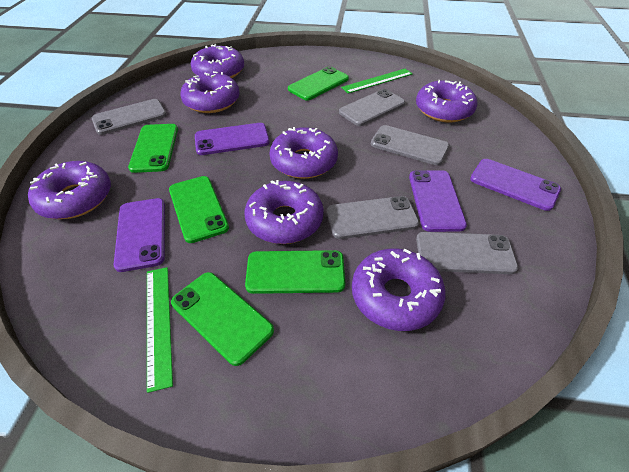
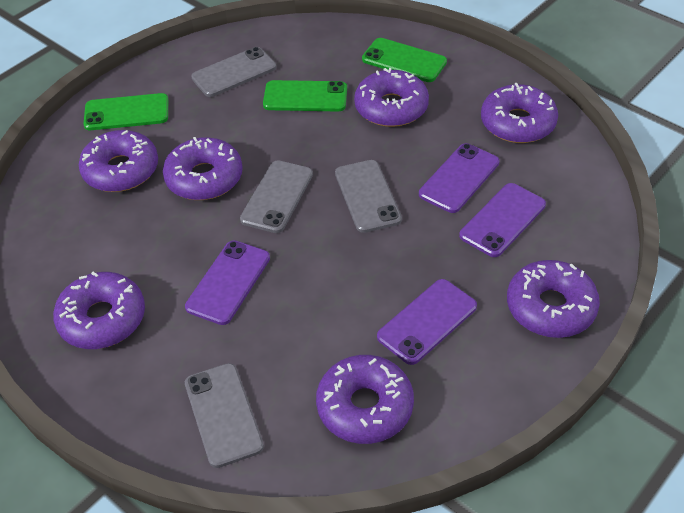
green phone: 5 -> 3
green ruler: 2 -> 0
grey phone: 5 -> 4

